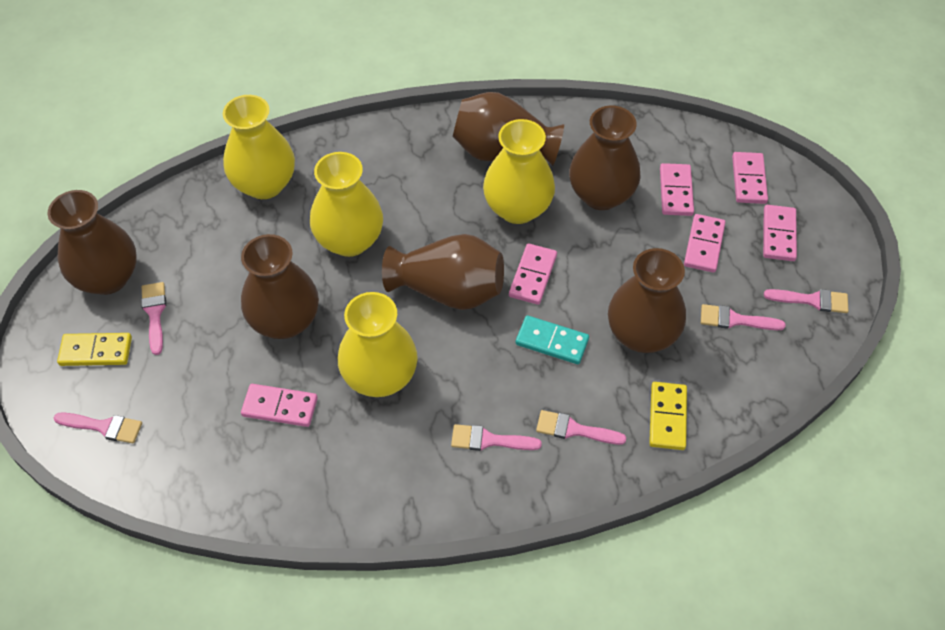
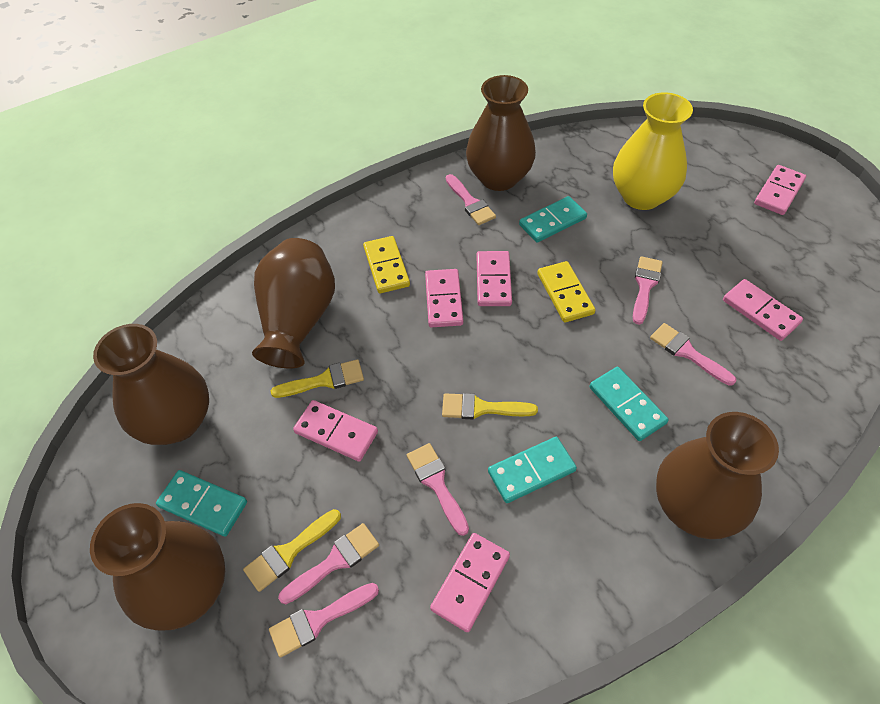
brown vase: 6 -> 5
turquoise domino: 1 -> 4
yellow brush: 0 -> 3
yellow vase: 4 -> 1

